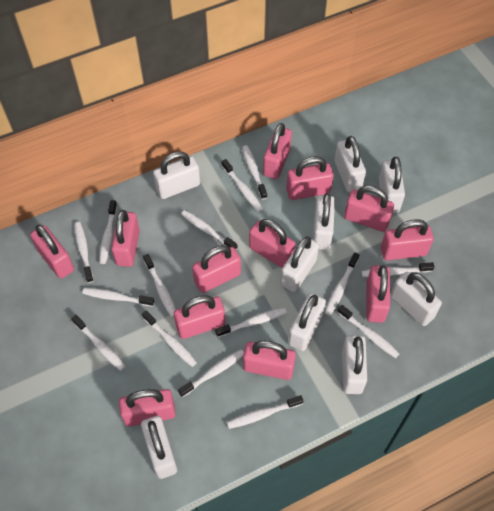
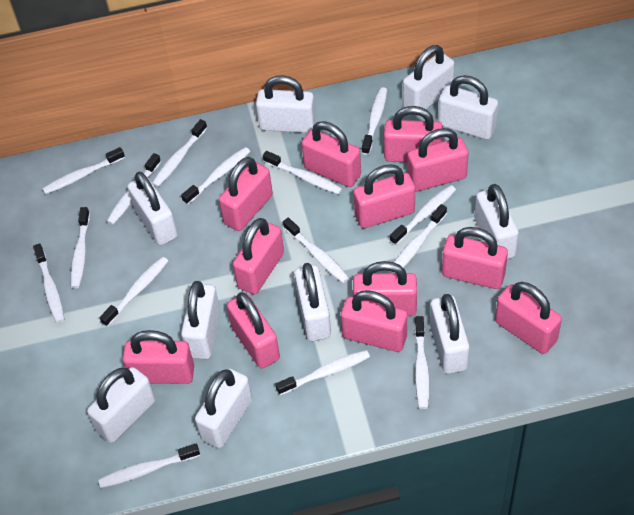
white padlock: 9 -> 10

